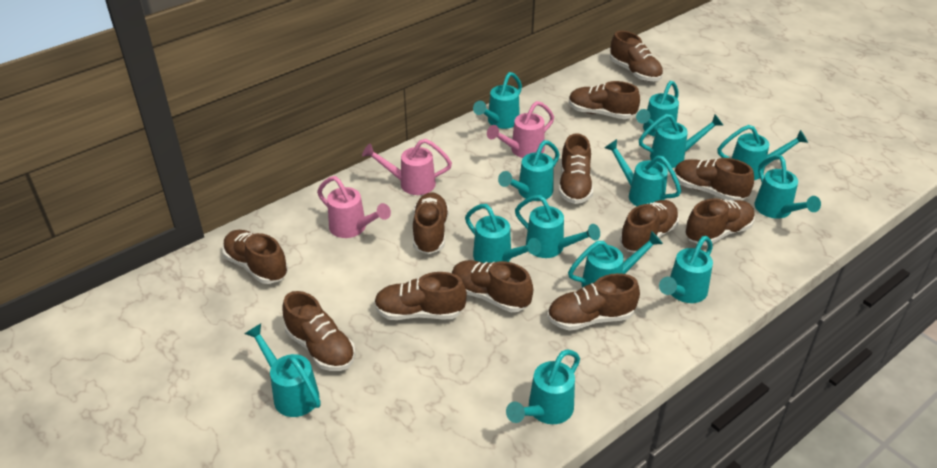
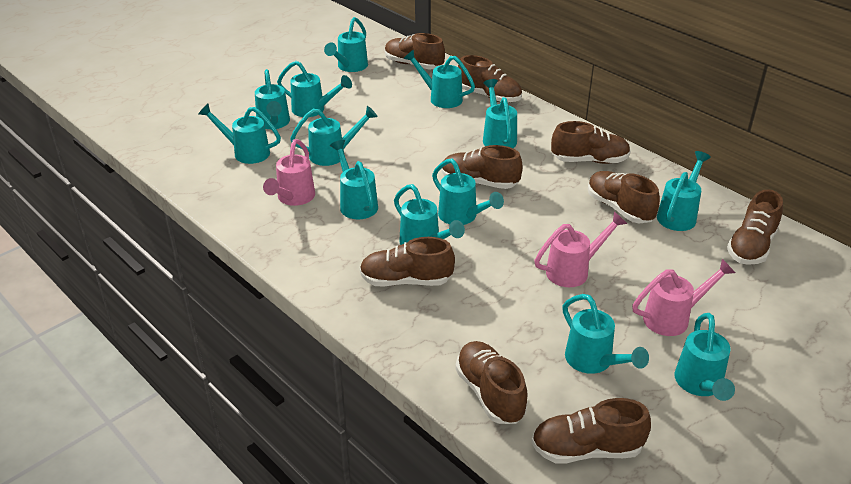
brown shoe: 12 -> 9

